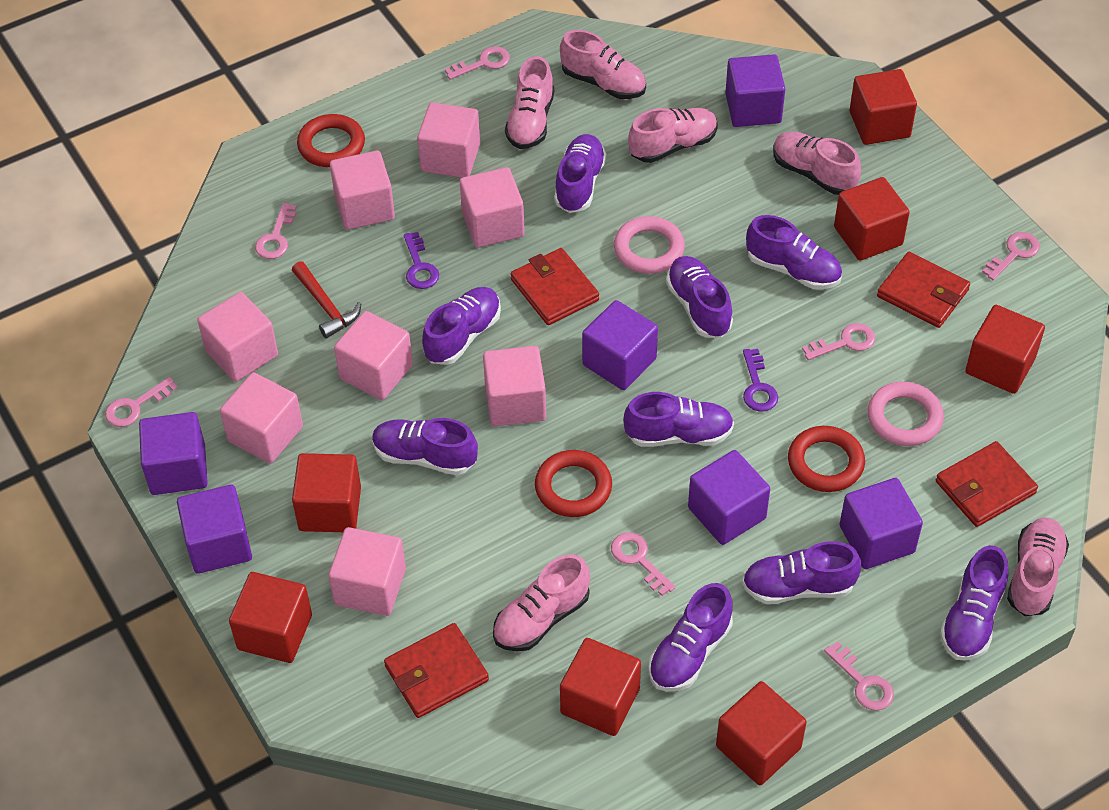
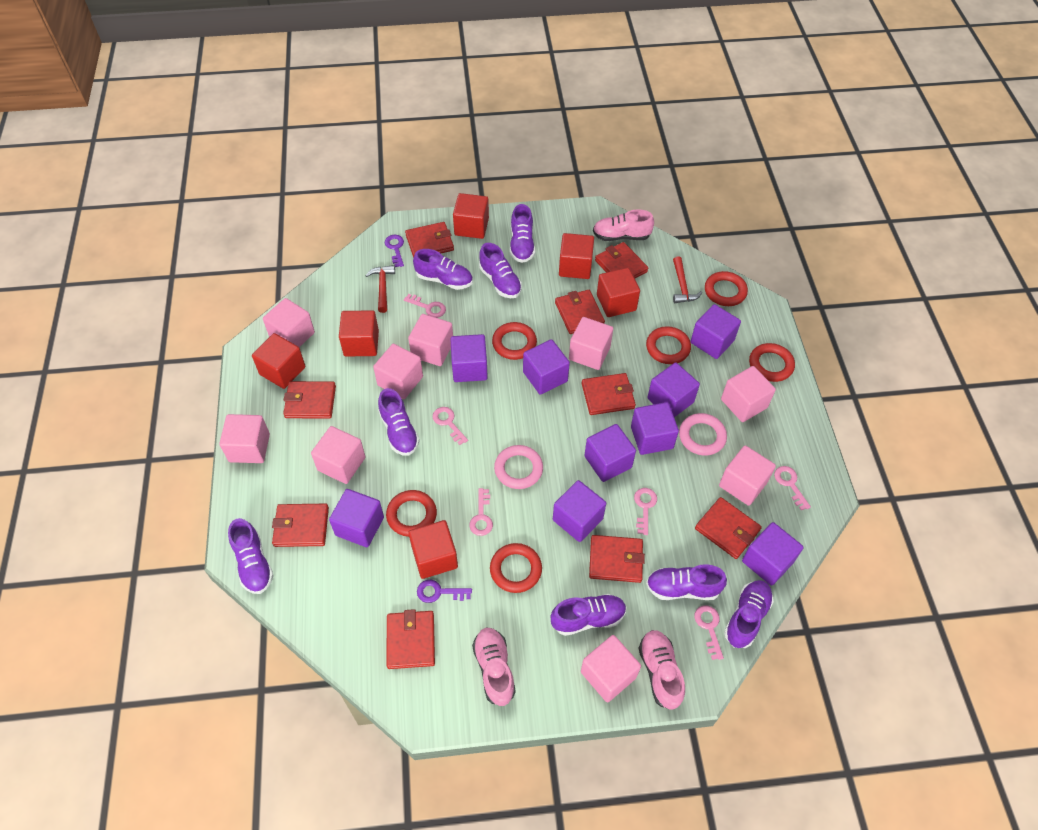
pink cube: 8 -> 9
pink key: 7 -> 6
pink shoe: 6 -> 3
purple cube: 6 -> 9
purple shoe: 9 -> 8
red cube: 7 -> 6
red hammer: 1 -> 2
red ring: 3 -> 6
red wallet: 4 -> 9

